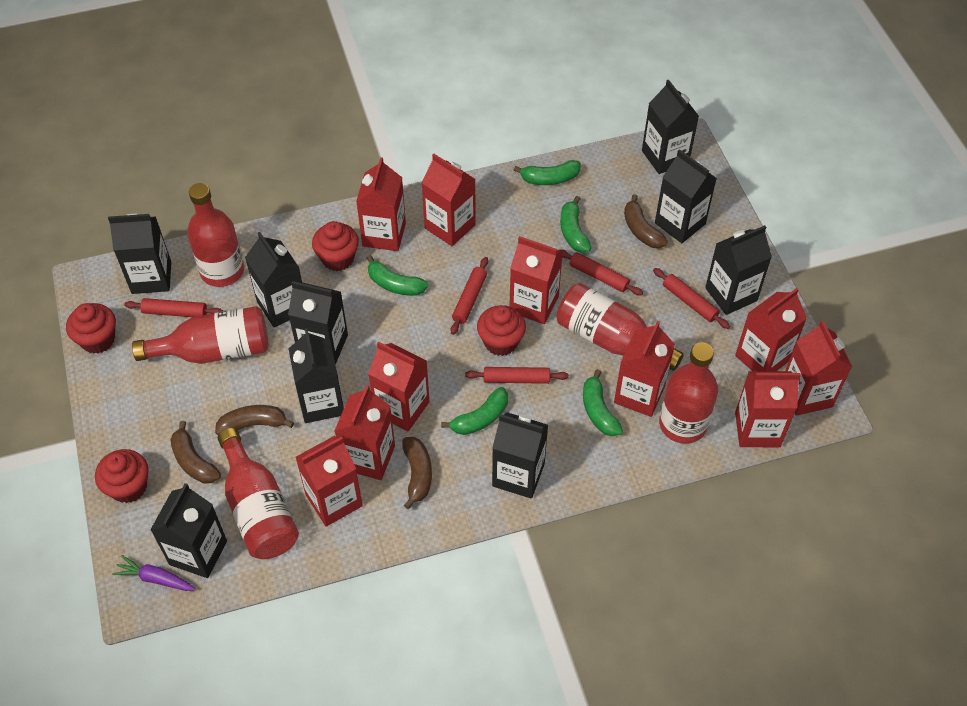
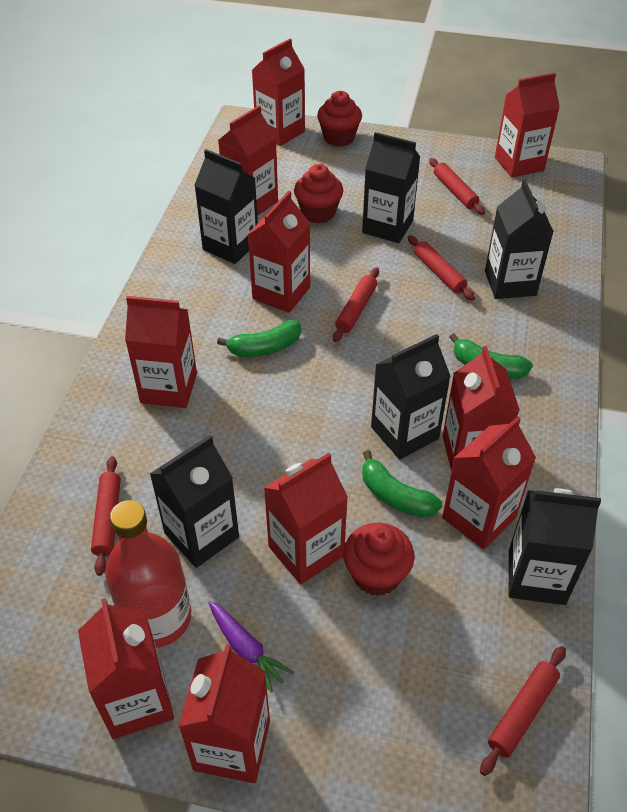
black carton: 9 -> 6
brown banana: 4 -> 0
green banana: 5 -> 3
red bottle: 5 -> 1
red cupcake: 4 -> 3

